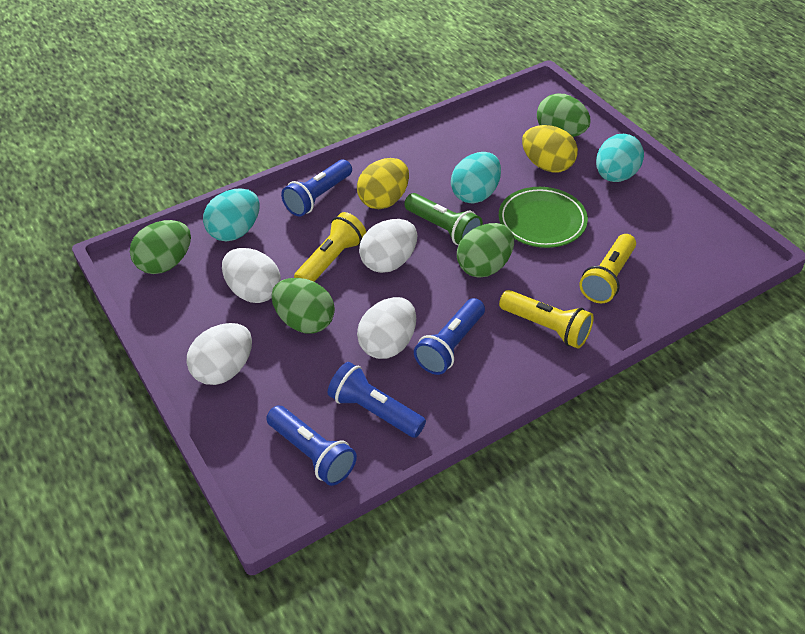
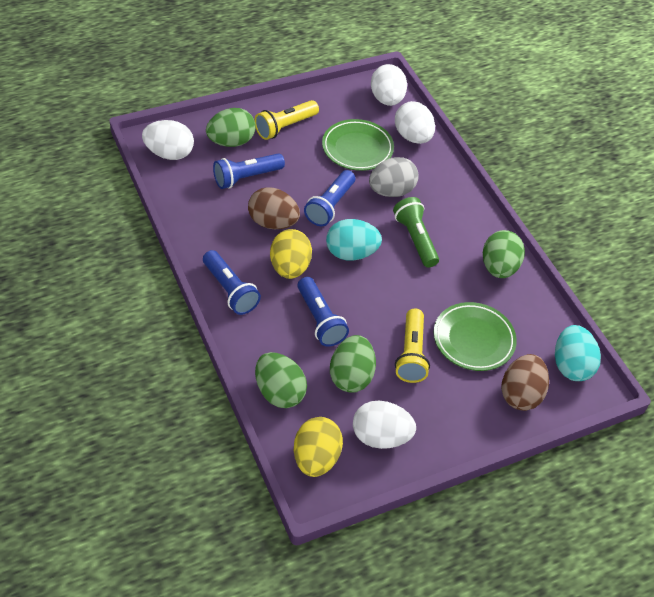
brown egg: 0 -> 2
green plate: 1 -> 2
grey egg: 0 -> 1
turquoise egg: 3 -> 2
yellow flashlight: 3 -> 2

